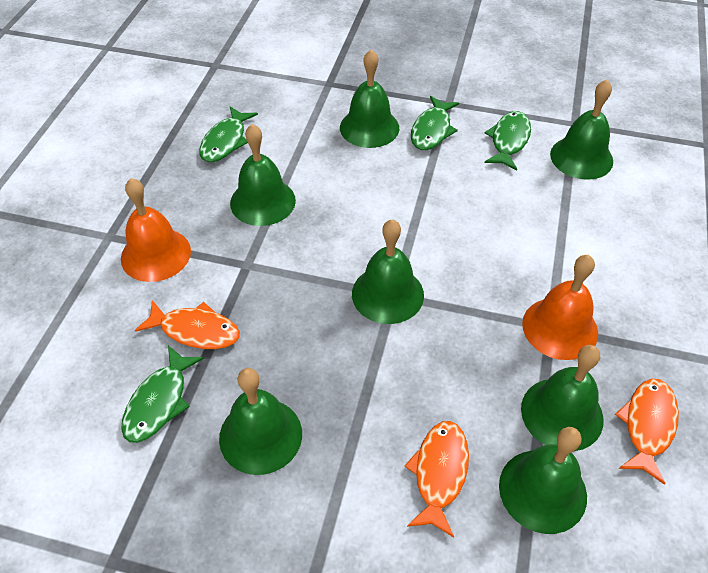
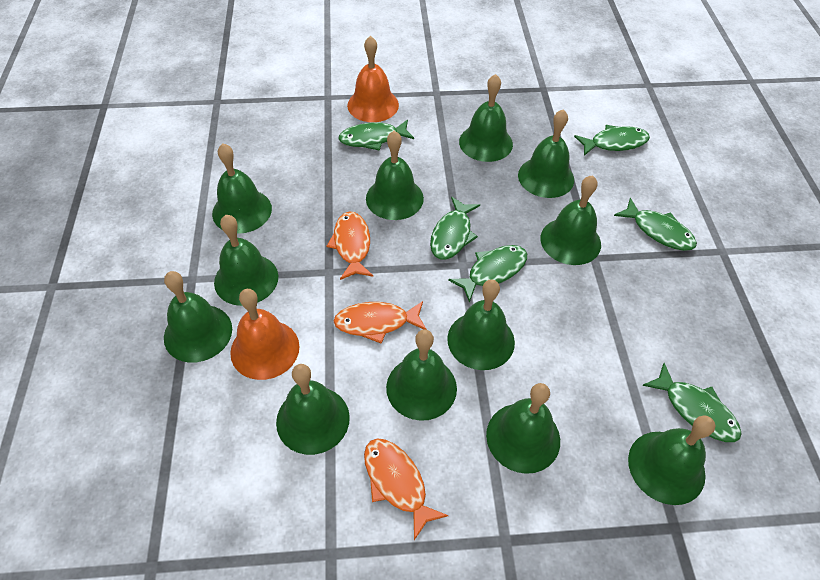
green bell: 7 -> 12
green fish: 4 -> 6

